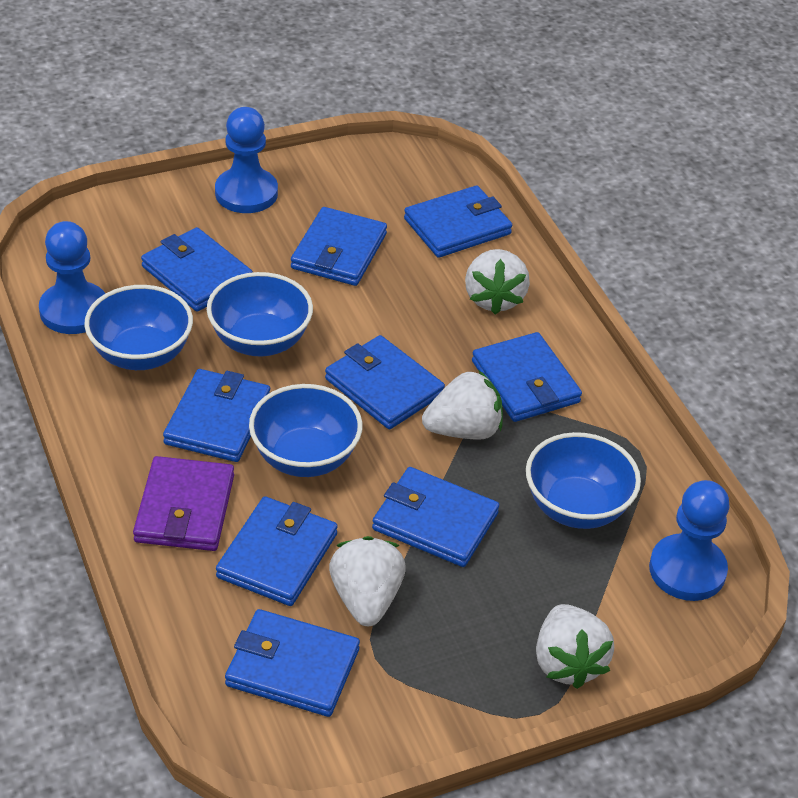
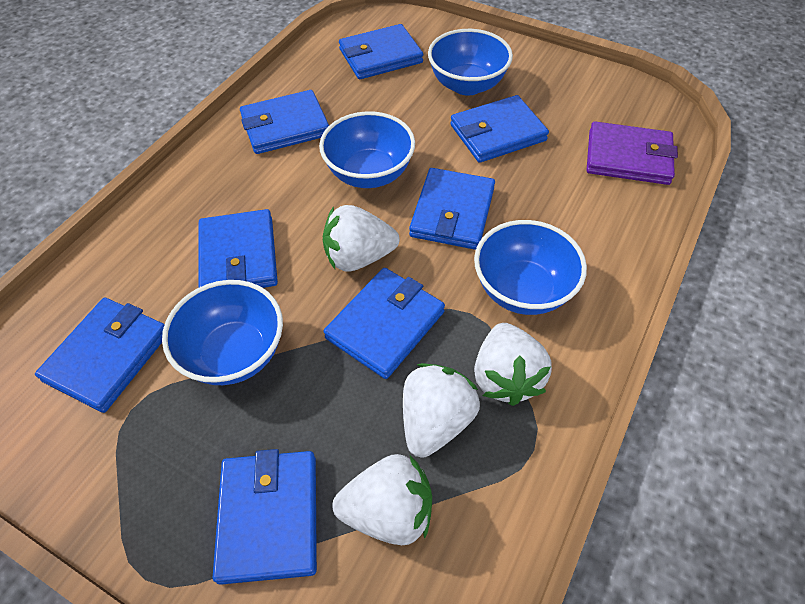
blue pawn: 3 -> 0
blue wallet: 9 -> 8

